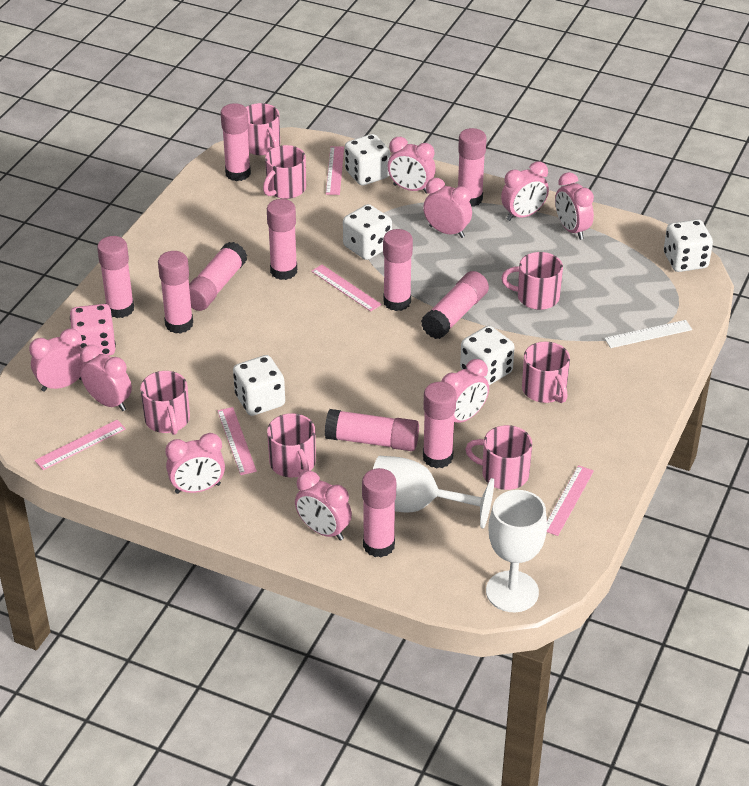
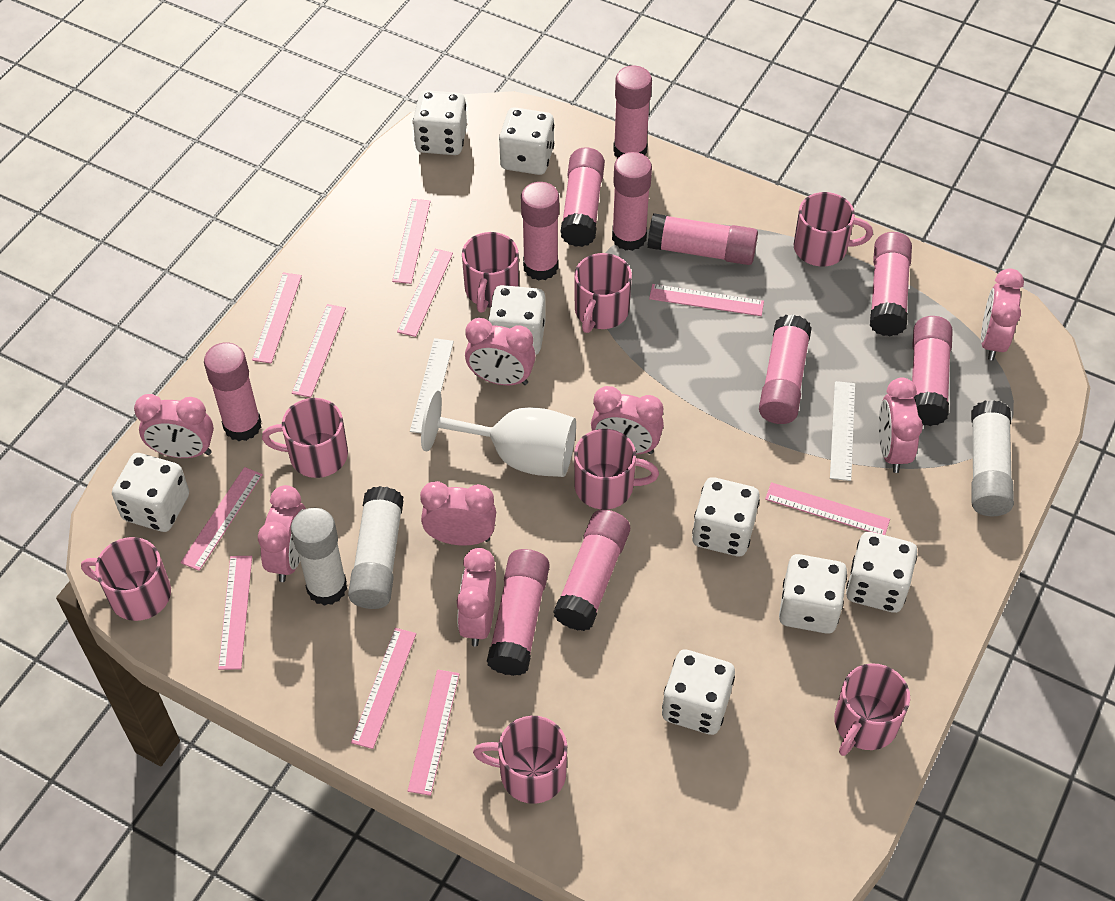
pink clock: 9 -> 8
pink dice: 1 -> 0
pink mug: 7 -> 8
pink ruler: 5 -> 10
white dice: 5 -> 8
white glue stick: 0 -> 3
white goblet: 2 -> 1
white ruler: 1 -> 2

